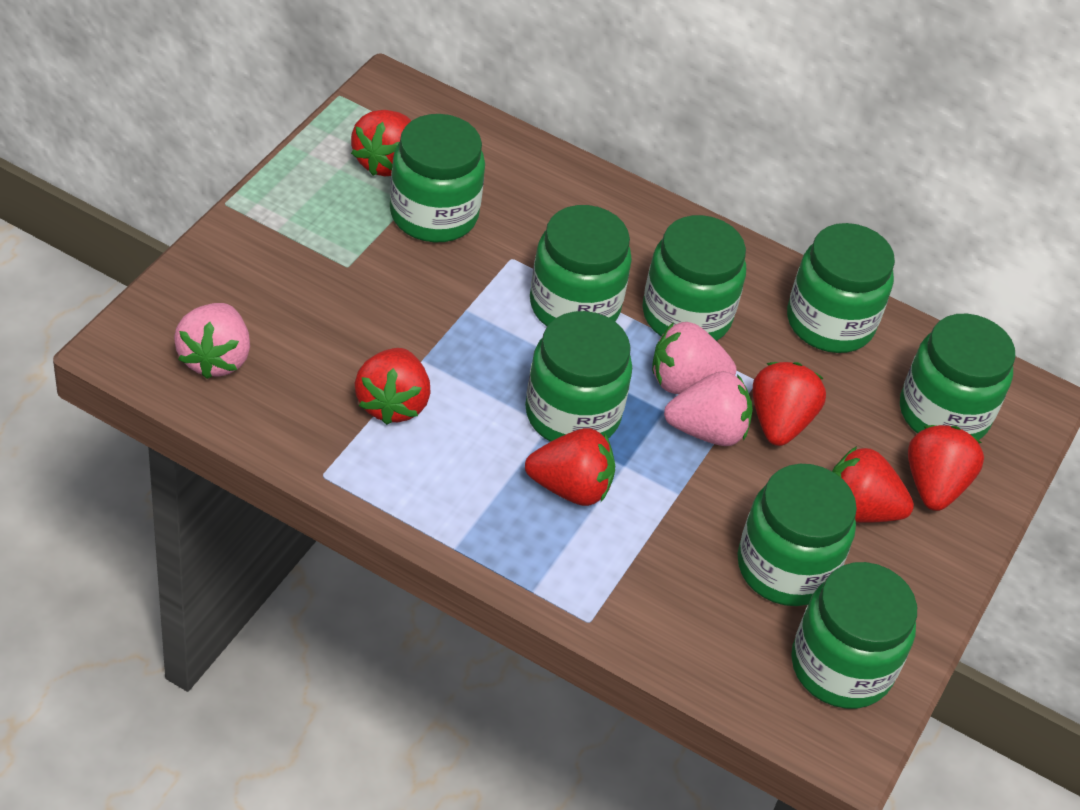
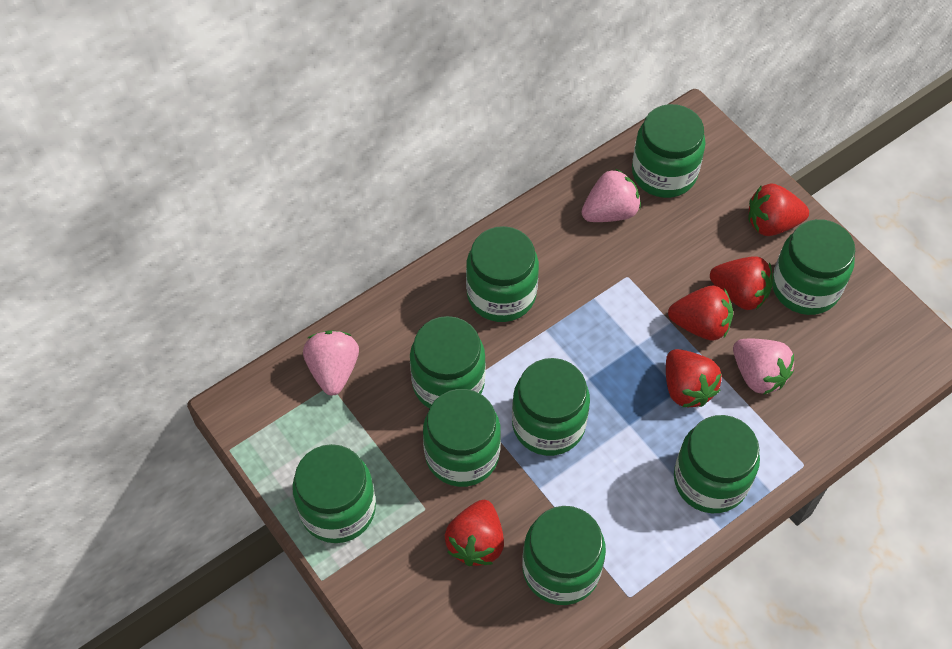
green jar: 8 -> 9
red strawberry: 6 -> 5

